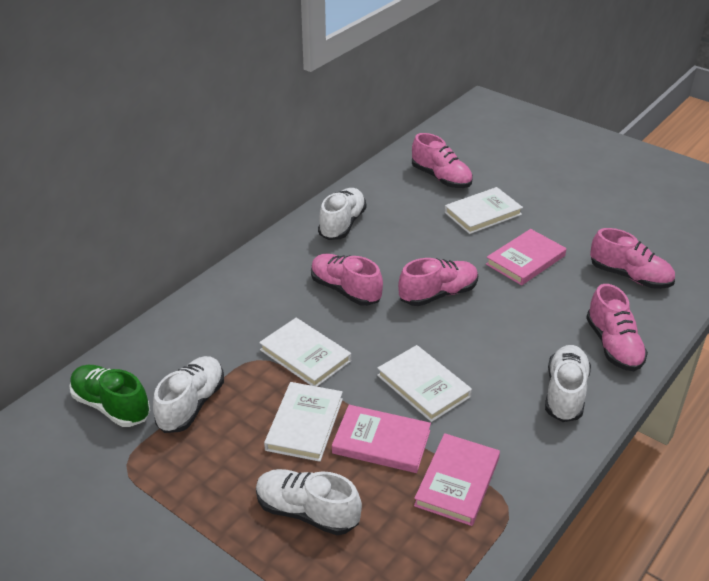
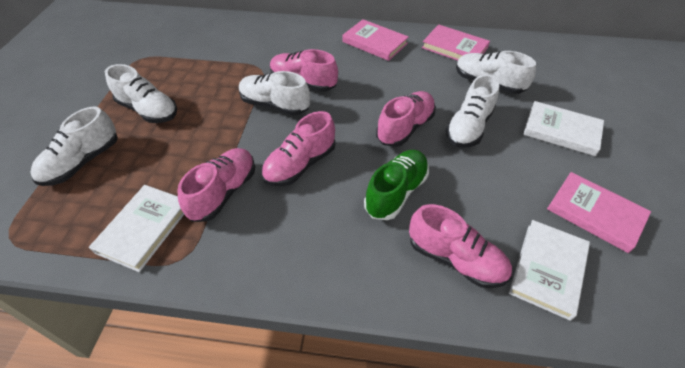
white book: 4 -> 3
white shoe: 4 -> 5

